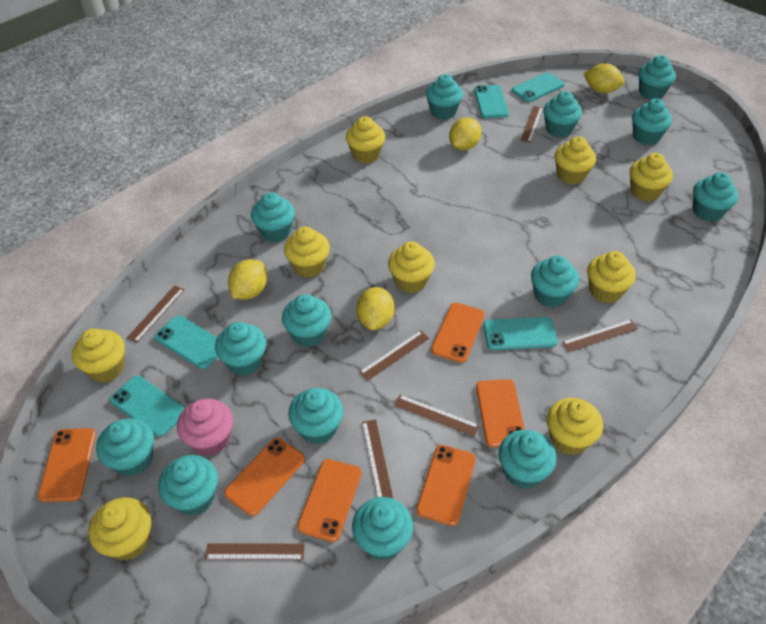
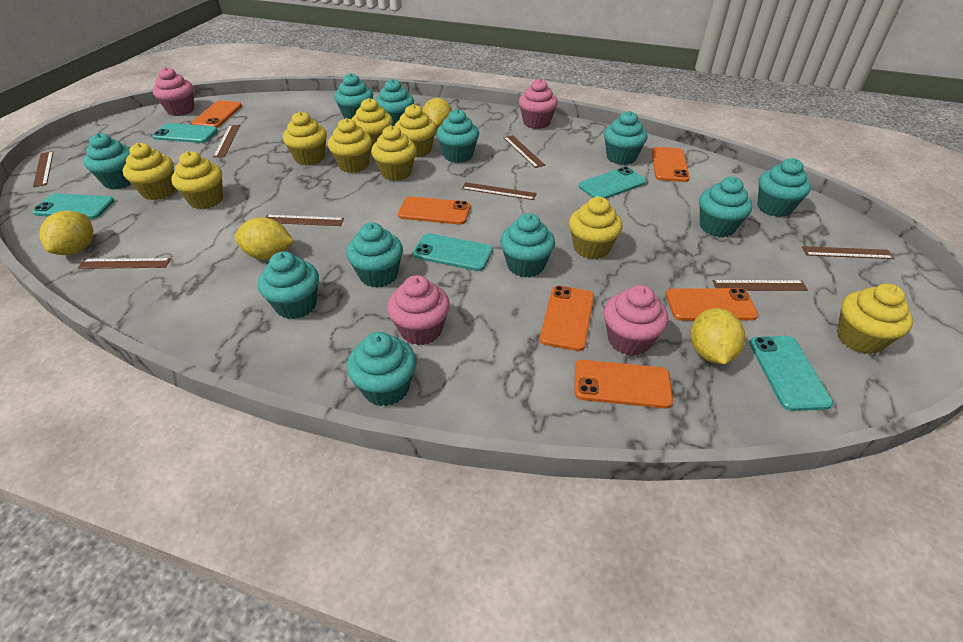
brown ruler: 7 -> 8
pink cupcake: 1 -> 4
turquoise cupcake: 14 -> 11

